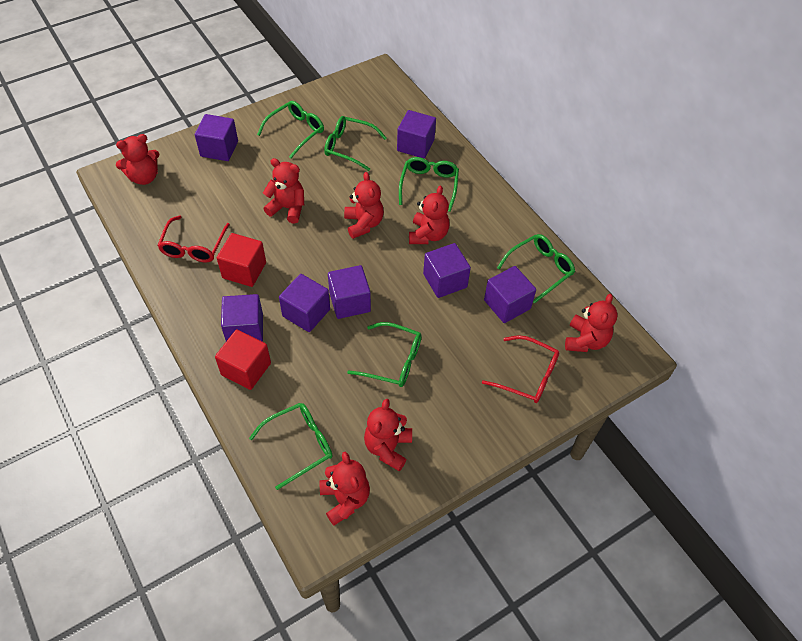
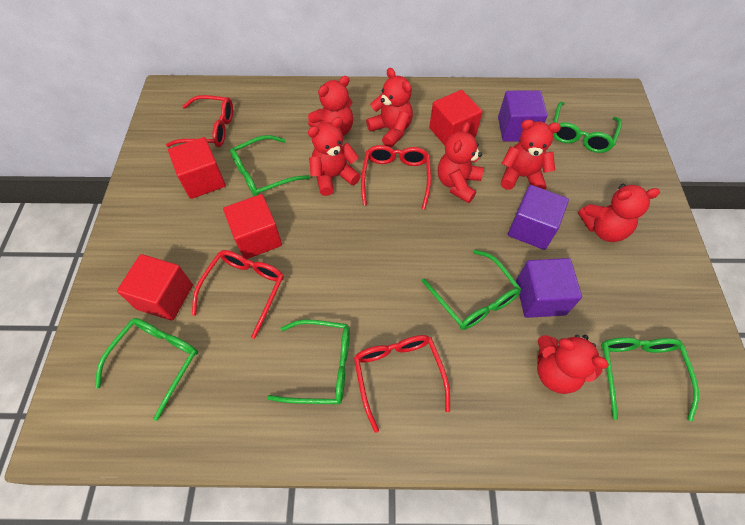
purple cube: 7 -> 3
red cube: 2 -> 4
red glasses: 2 -> 4

